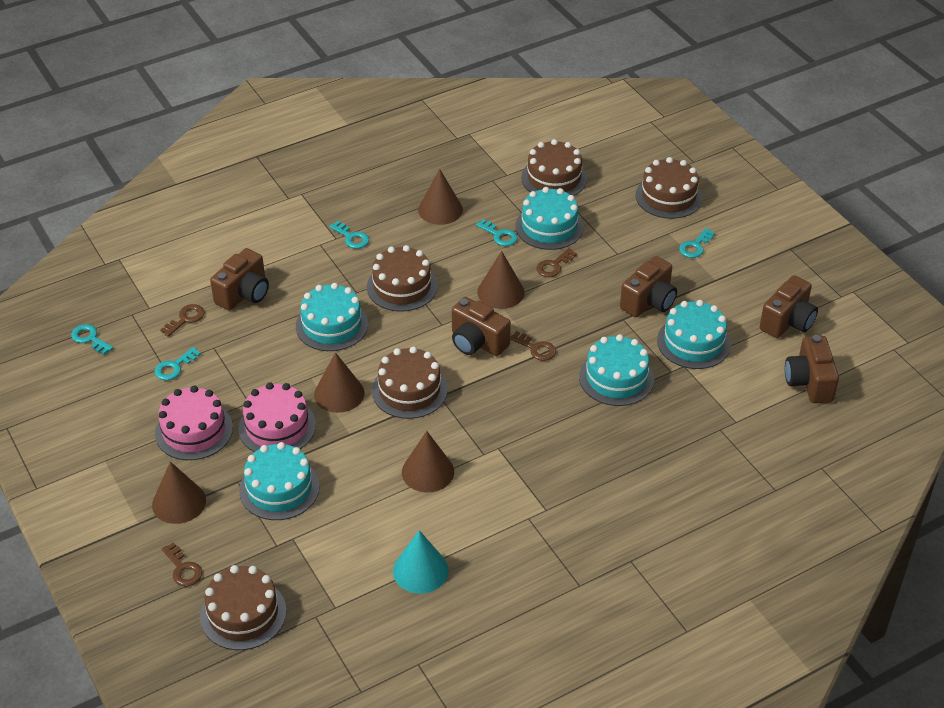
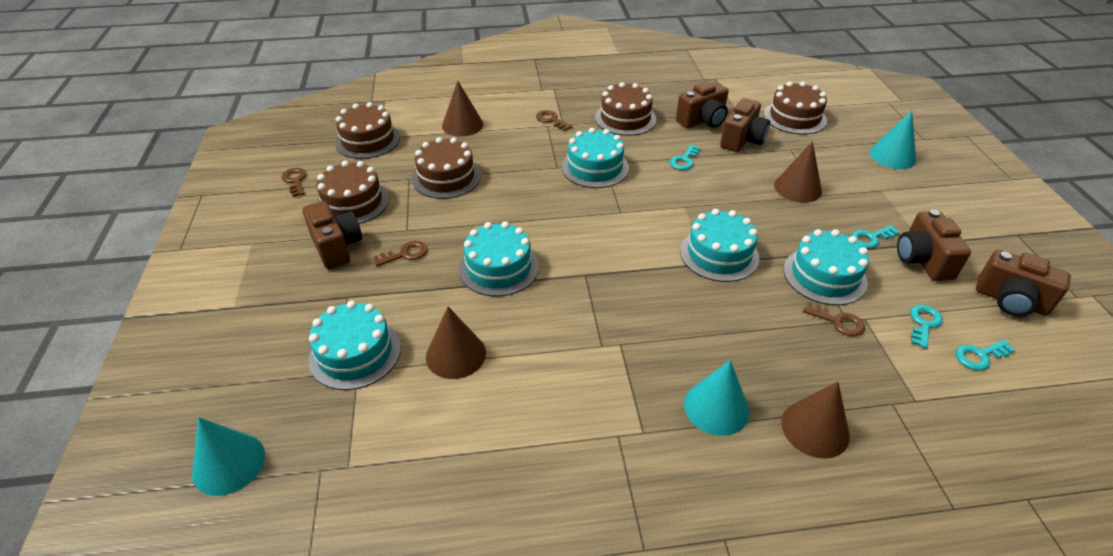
brown cone: 5 -> 4
pink cake: 2 -> 0
turquoise cone: 1 -> 3
turquoise key: 5 -> 4

